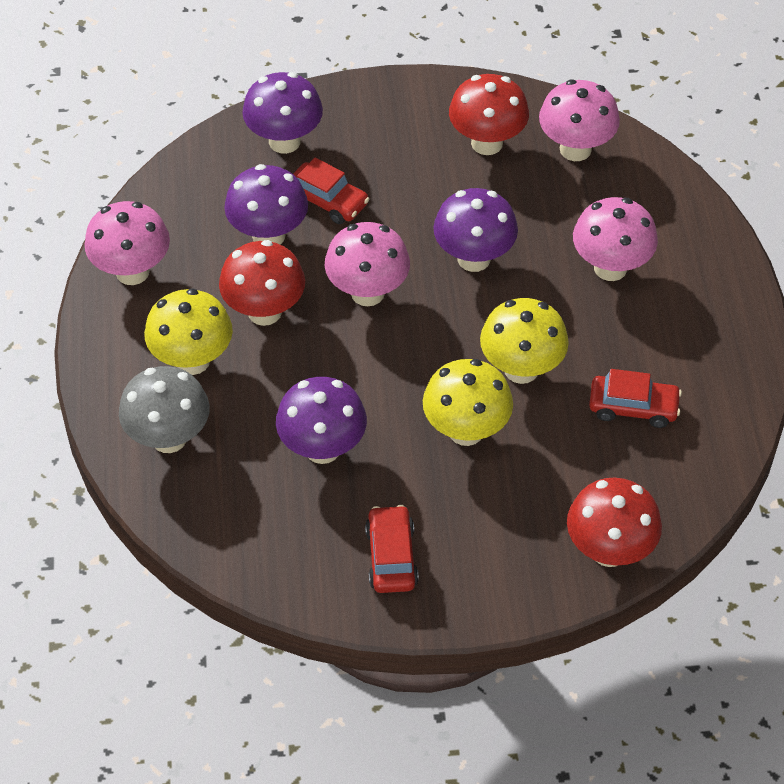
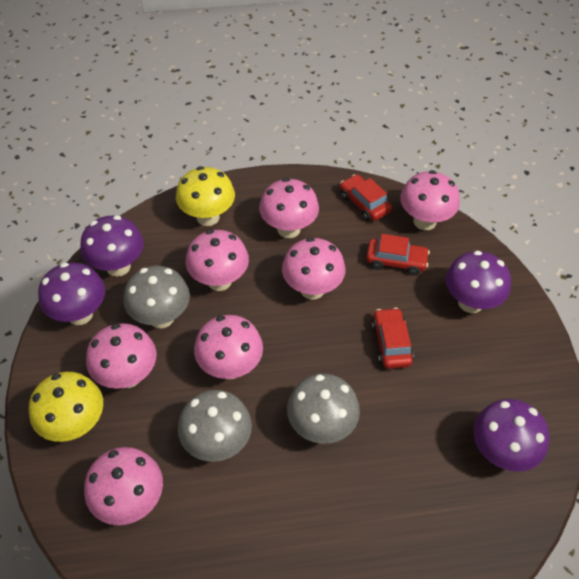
grey mushroom: 1 -> 3
pink mushroom: 4 -> 7
red mushroom: 3 -> 0
yellow mushroom: 3 -> 2

